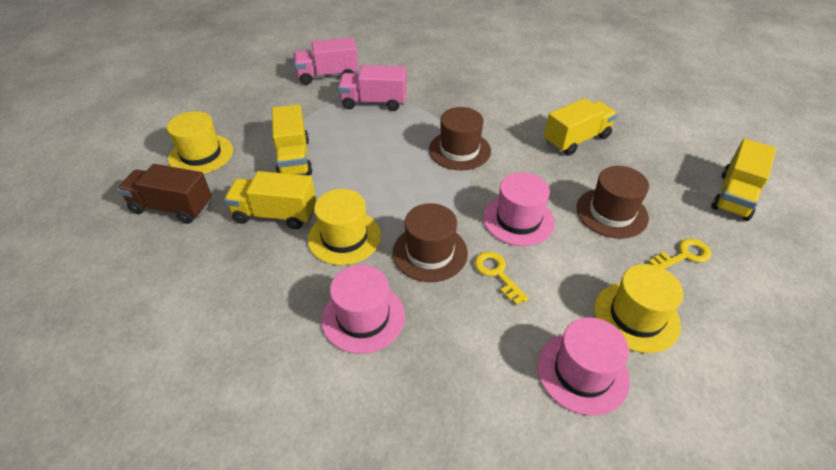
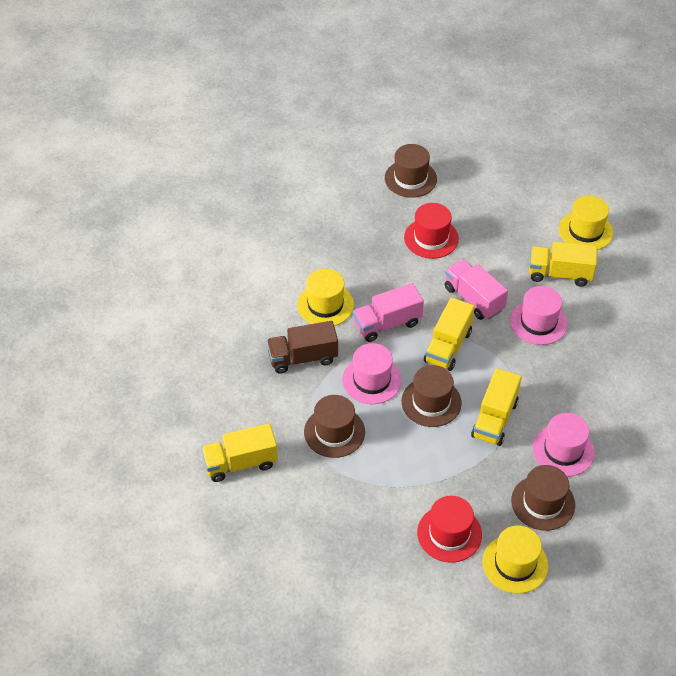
brown hat: 3 -> 4
red hat: 0 -> 2
yellow key: 2 -> 0

